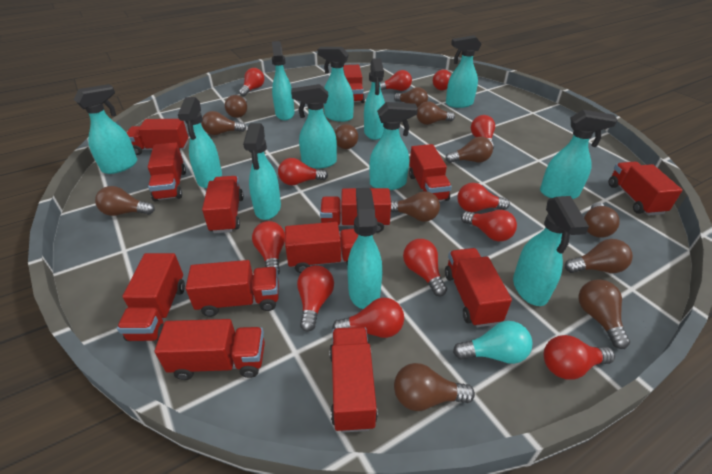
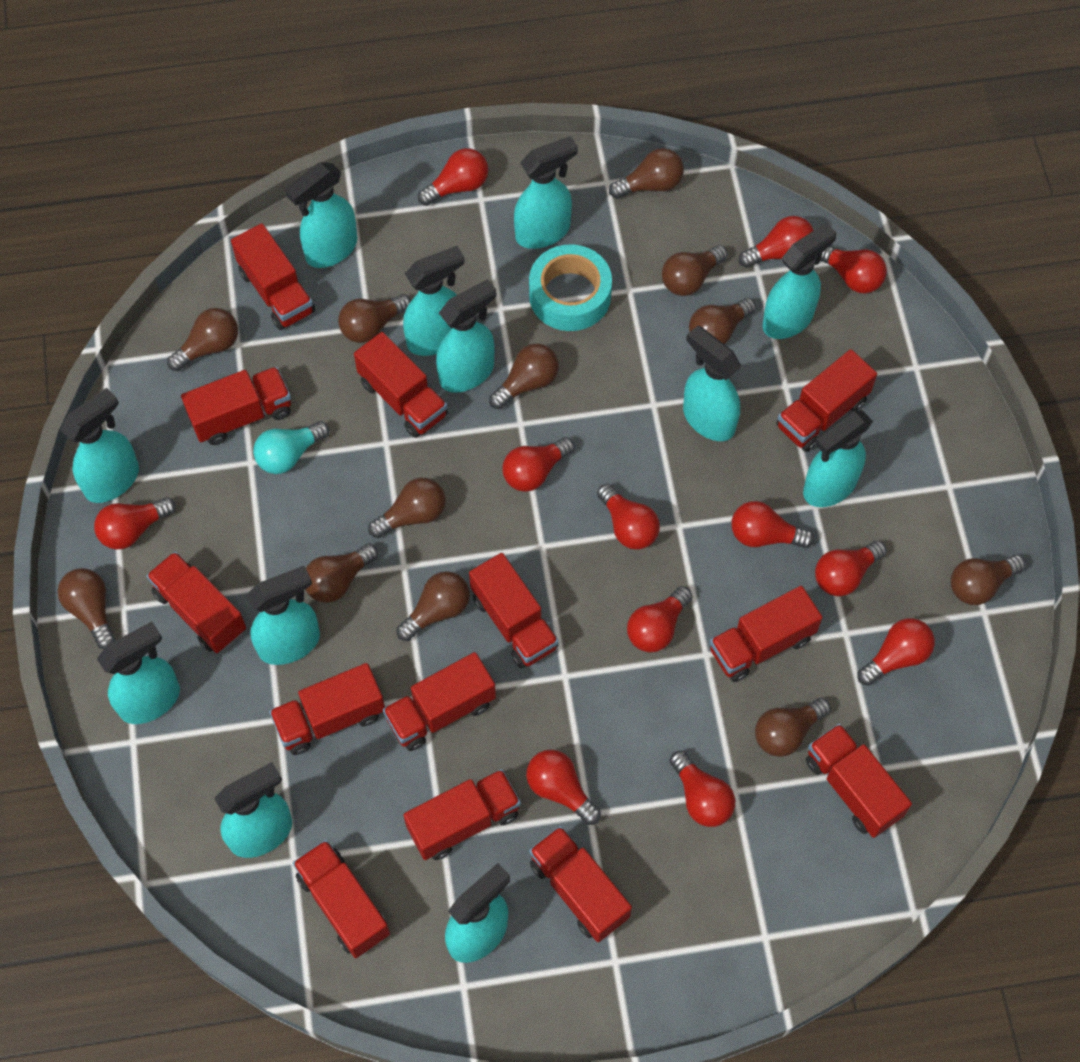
turquoise tape: 0 -> 1

